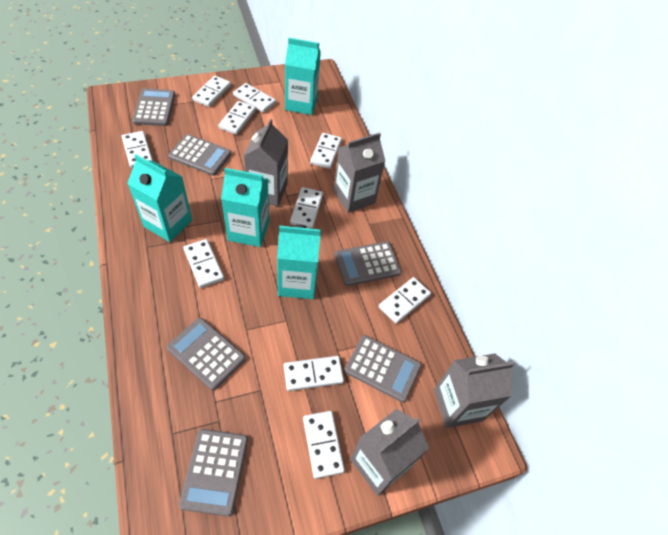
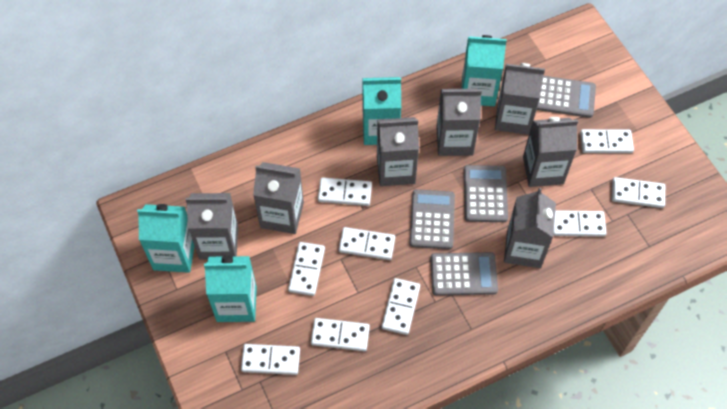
grey calculator: 6 -> 4
grey carton: 4 -> 7
white domino: 10 -> 9

